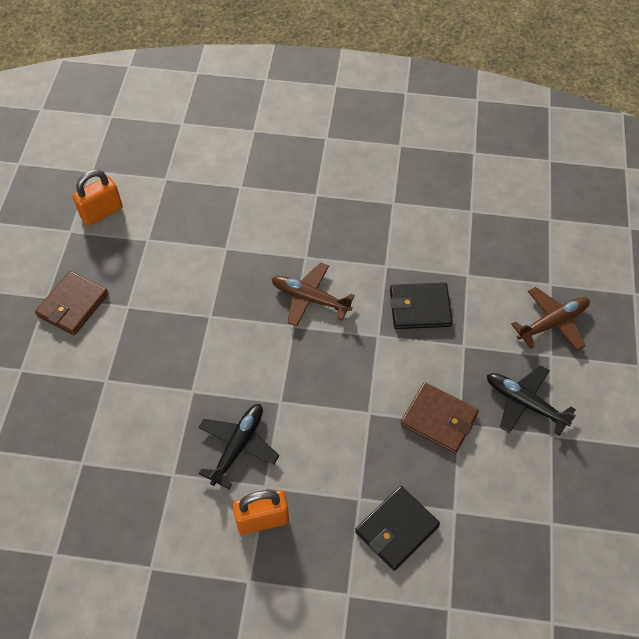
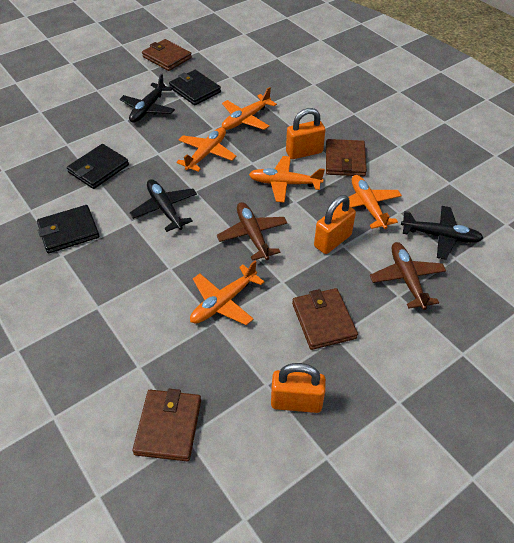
black plane: 2 -> 3
black wallet: 2 -> 3
brown wallet: 2 -> 4
orange padlock: 2 -> 3
orange plane: 0 -> 5

